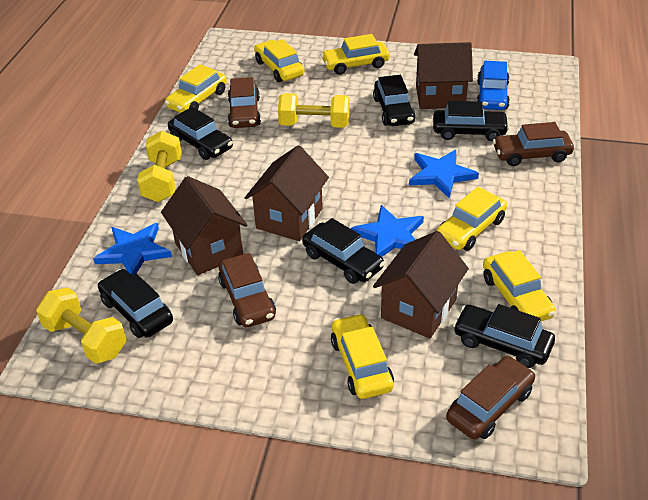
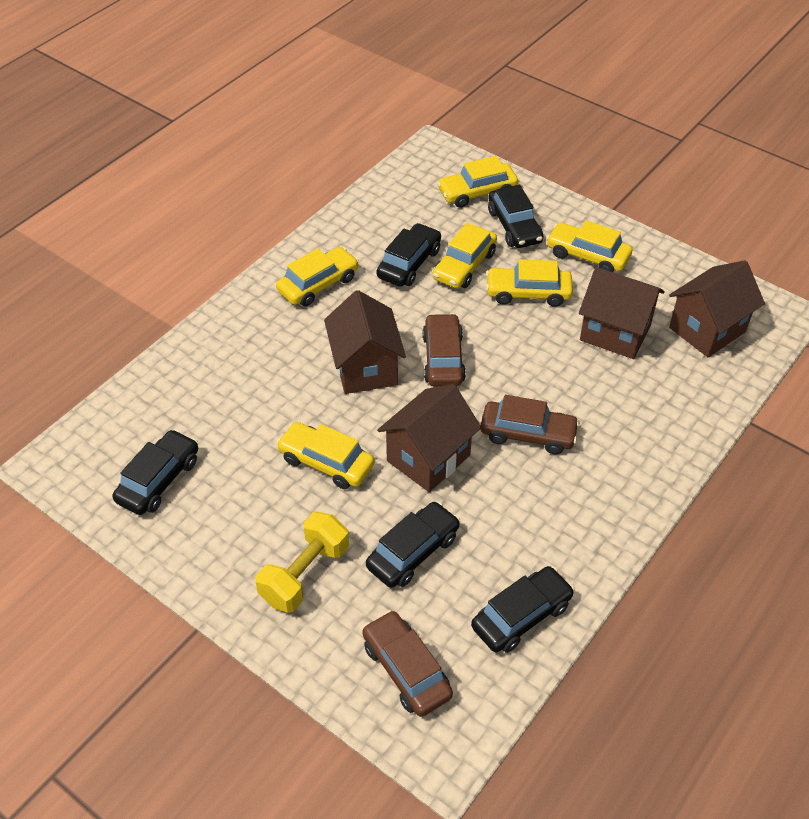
black car: 6 -> 5
blue car: 1 -> 0
blue star: 3 -> 0
brown car: 4 -> 3
yellow dumbbell: 3 -> 1

